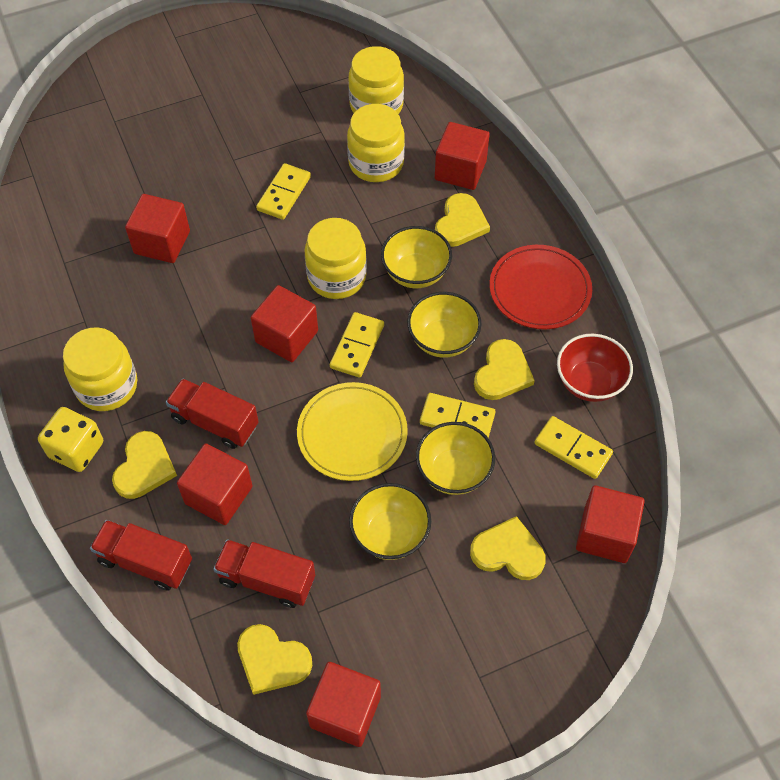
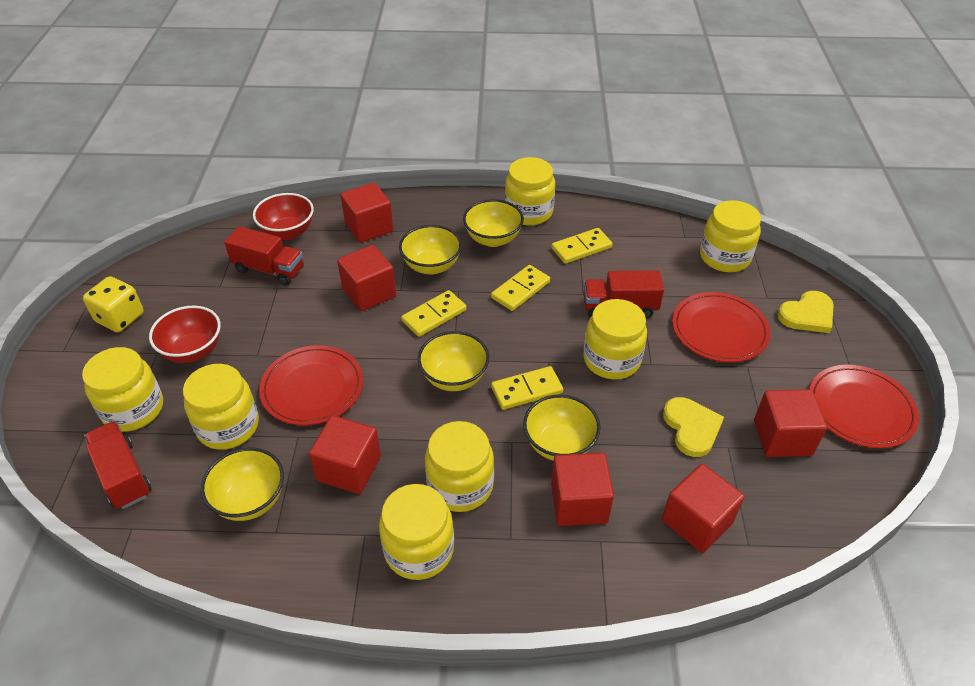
red bowl: 1 -> 2
red plate: 1 -> 3
yellow bowl: 4 -> 5
yellow heart: 5 -> 2
yellow jar: 4 -> 7
yellow plate: 1 -> 0

